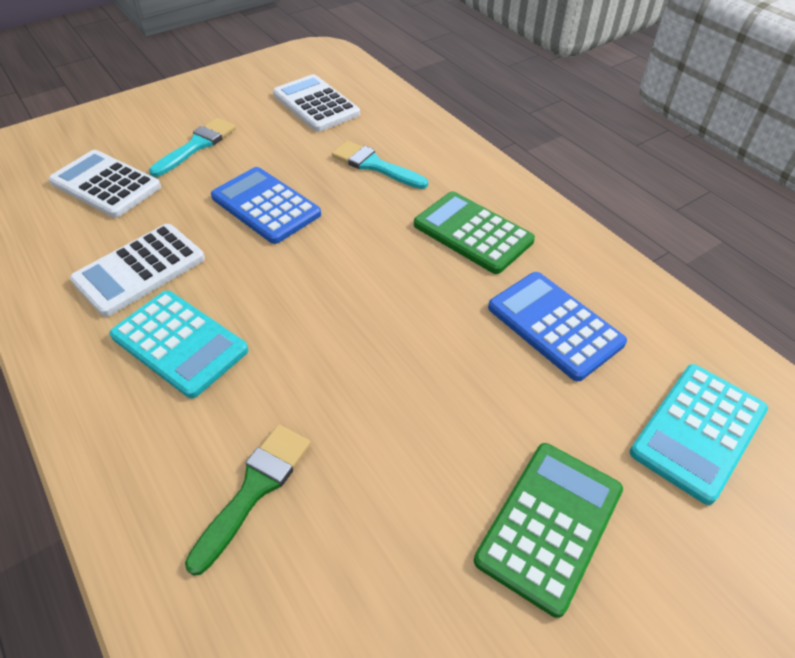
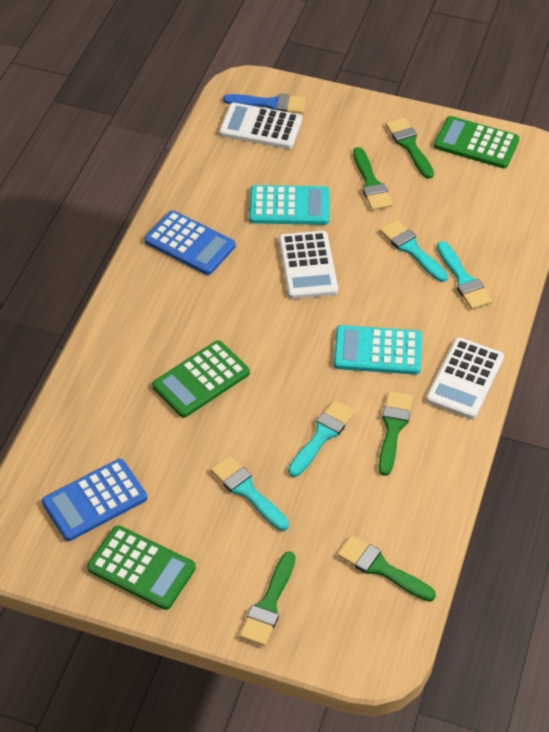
blue brush: 0 -> 1
green brush: 1 -> 5
green calculator: 2 -> 3
turquoise brush: 2 -> 4

